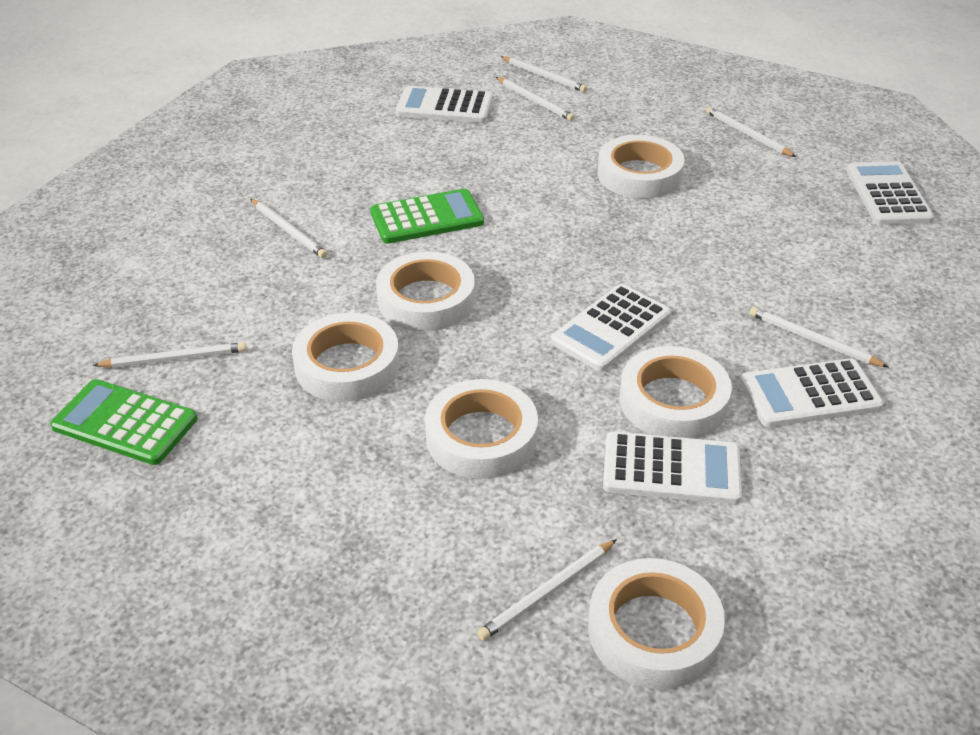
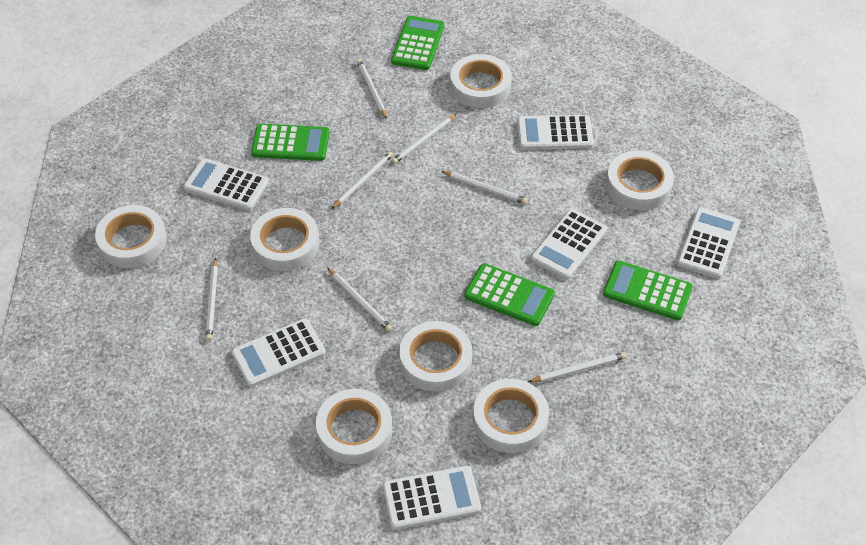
green calculator: 2 -> 4
white calculator: 5 -> 6
white tape: 6 -> 7

